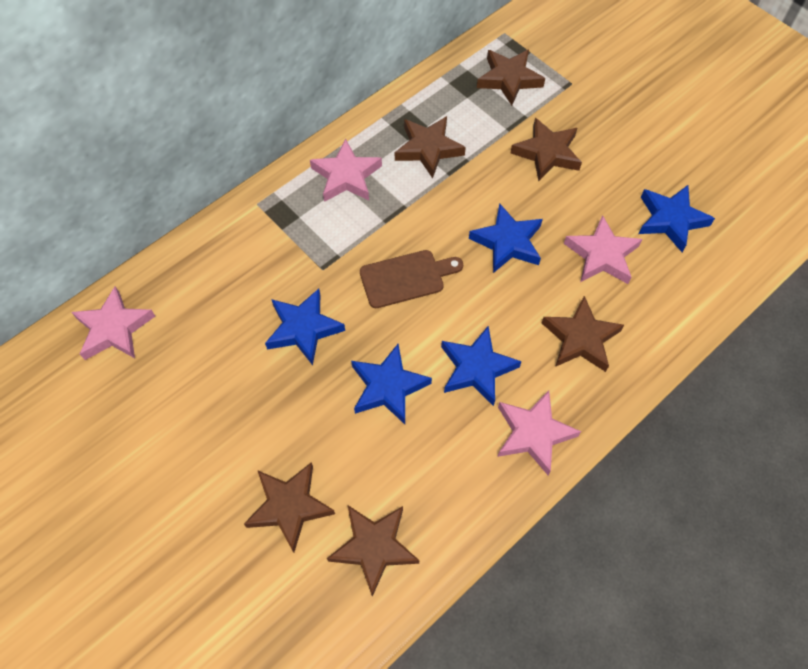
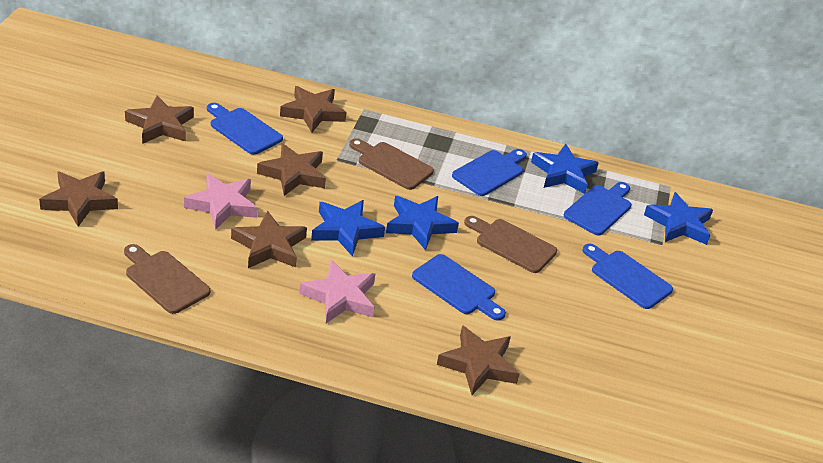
blue cutting board: 0 -> 5
blue star: 5 -> 4
brown cutting board: 1 -> 3
pink star: 4 -> 2

